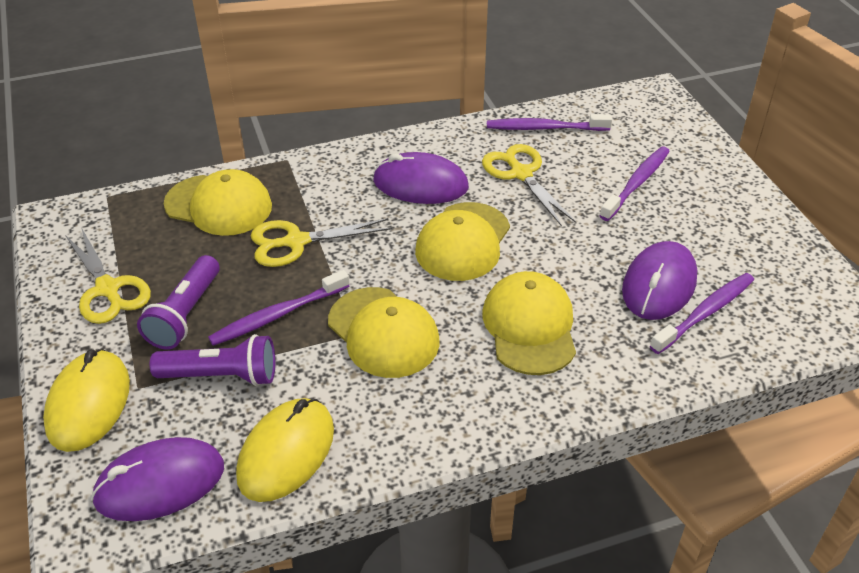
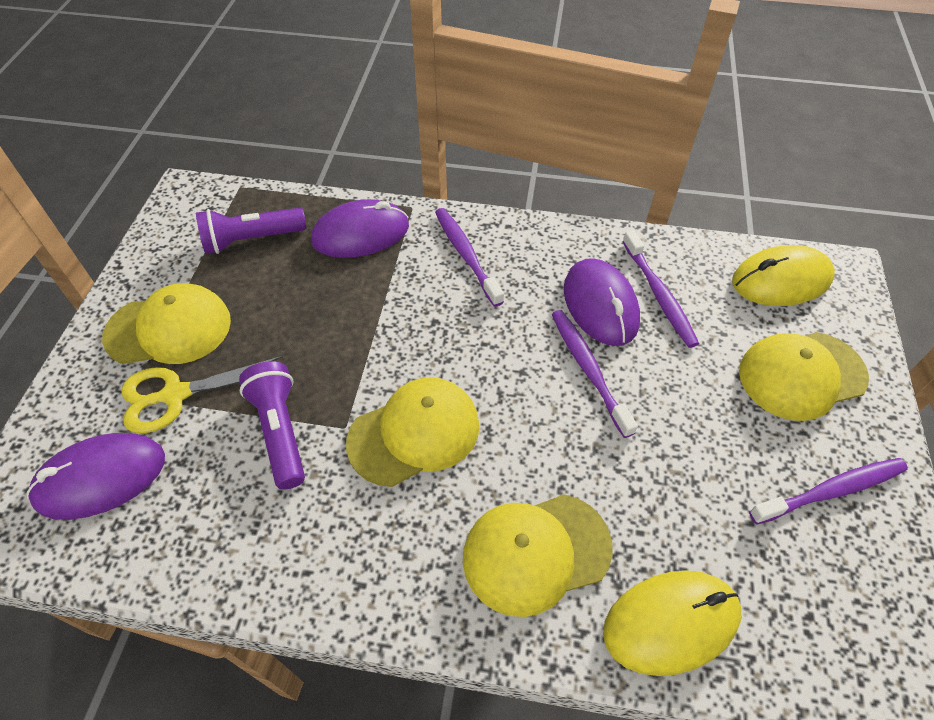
yellow scissors: 3 -> 1

